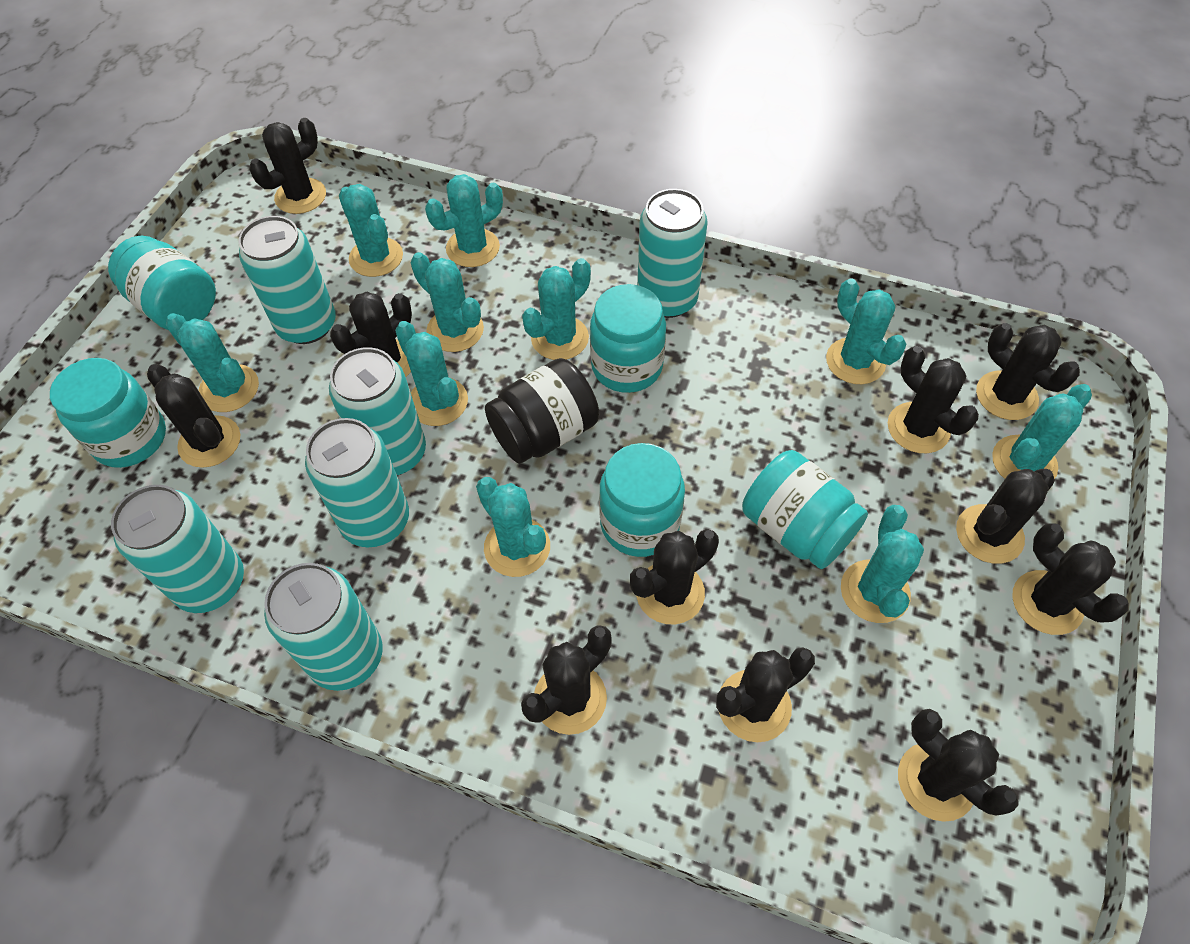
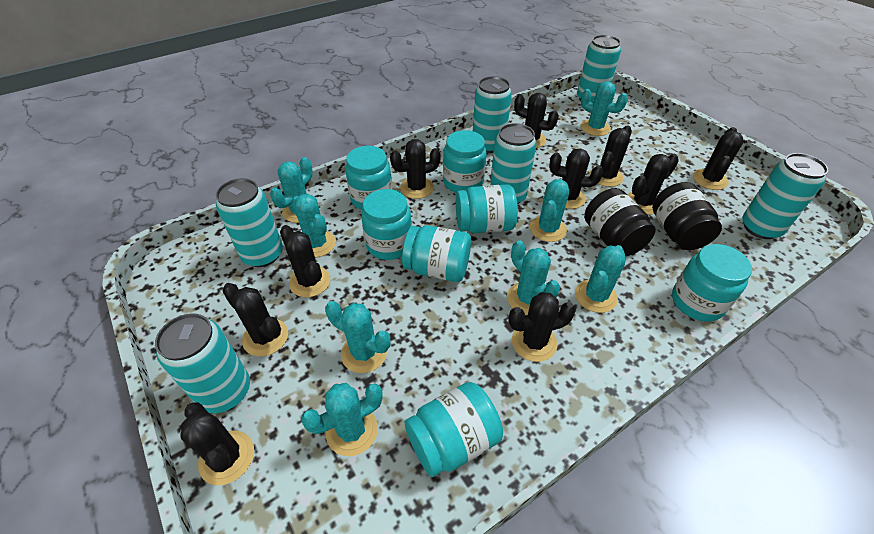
black cactus: 11 -> 10
black jar: 1 -> 2
turquoise cactus: 10 -> 8
turquoise jar: 5 -> 7

